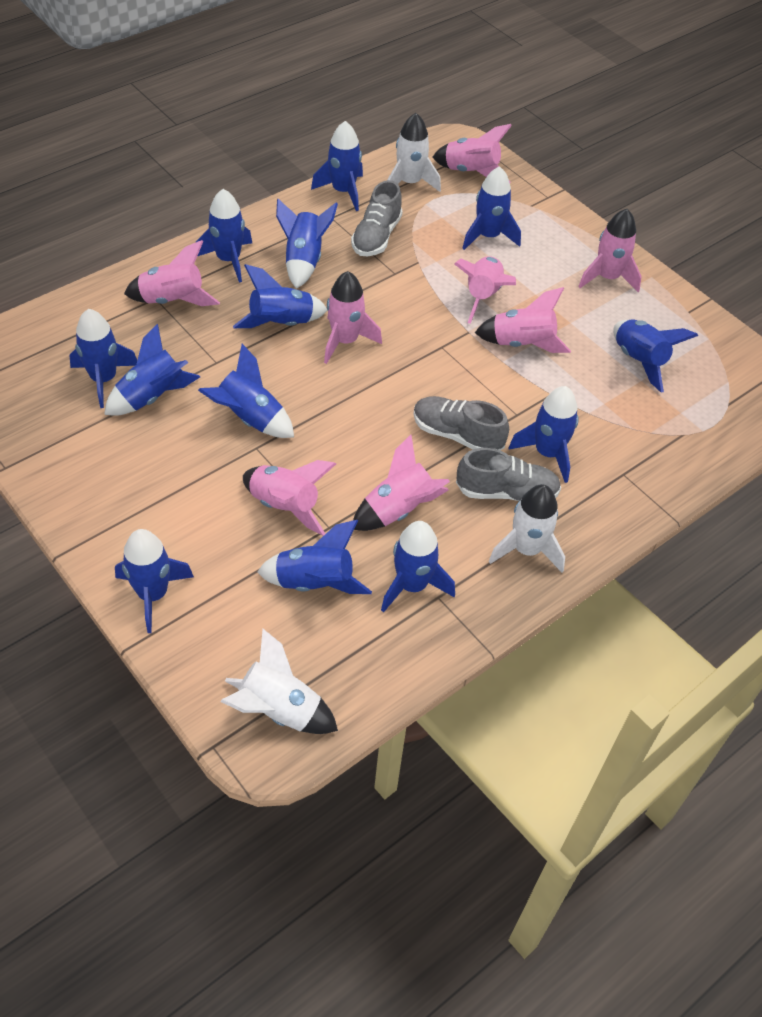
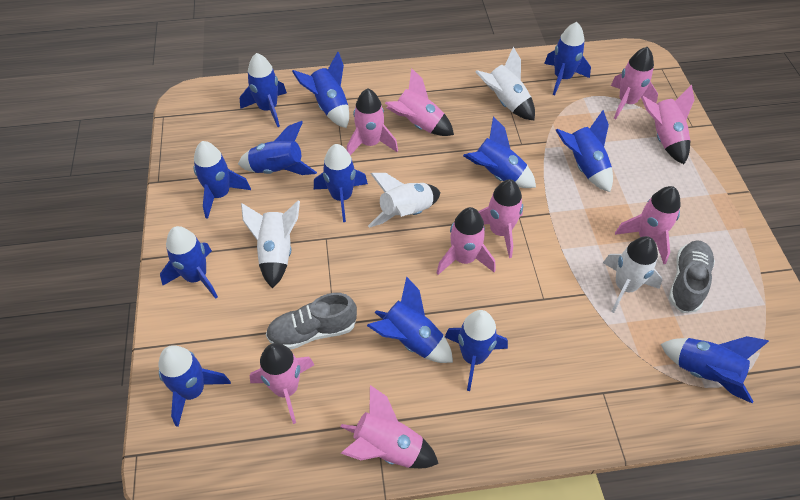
grey shoe: 3 -> 2
pink rocket: 8 -> 9
white rocket: 3 -> 4

